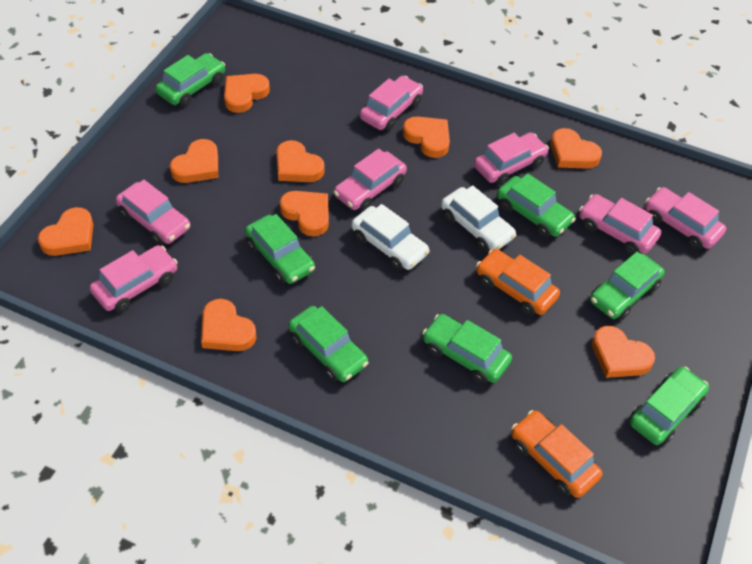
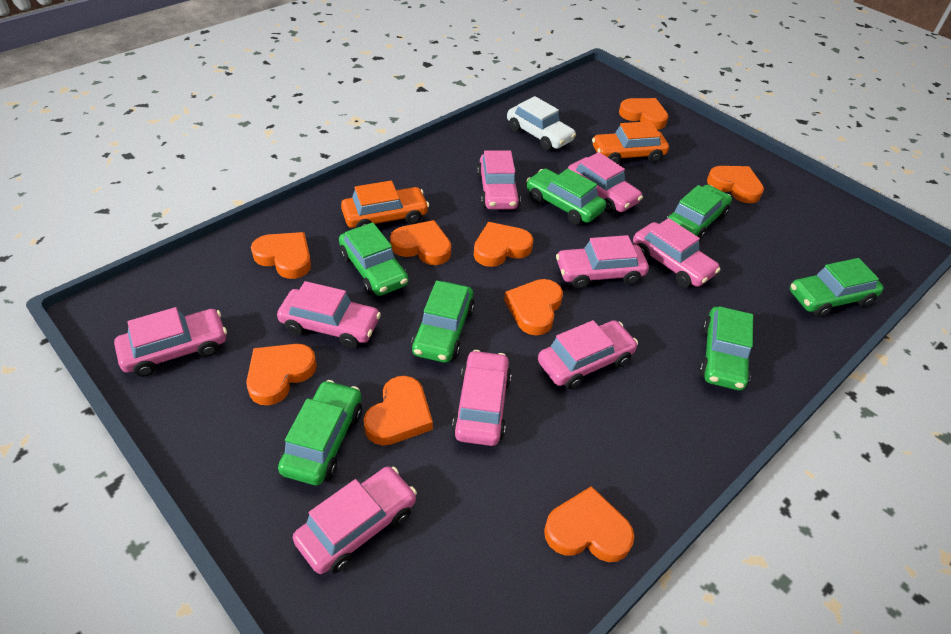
pink car: 7 -> 9
white car: 2 -> 1

